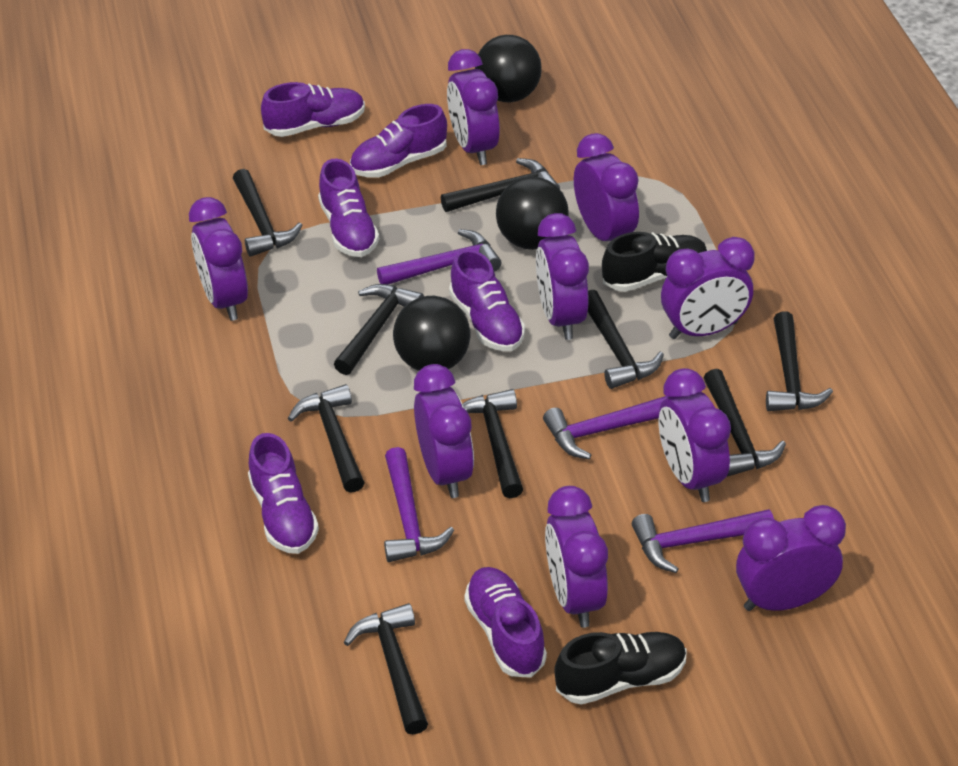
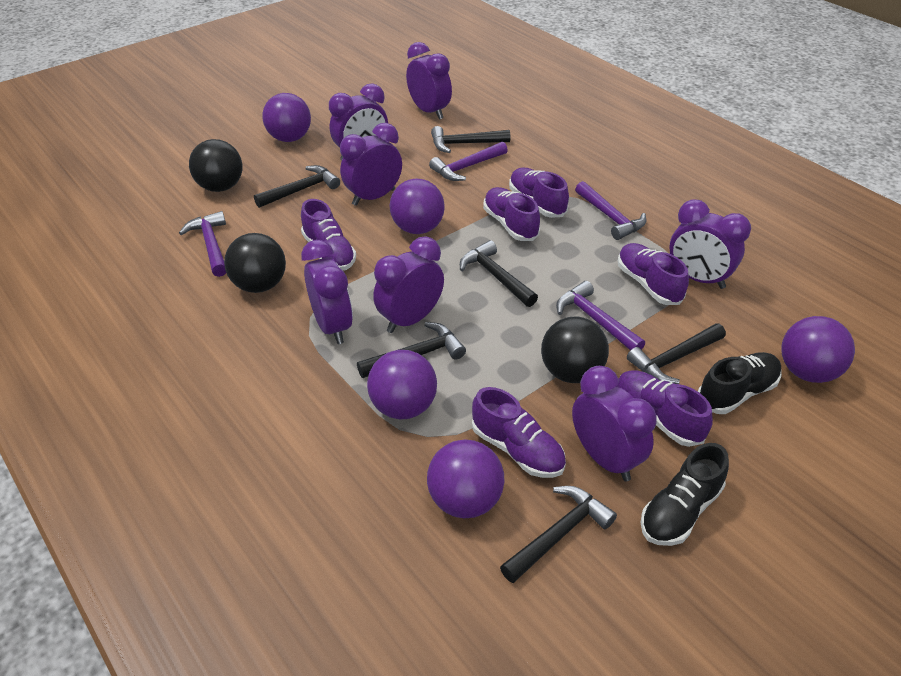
black hammer: 9 -> 6
purple ball: 0 -> 5
purple clock: 9 -> 7

